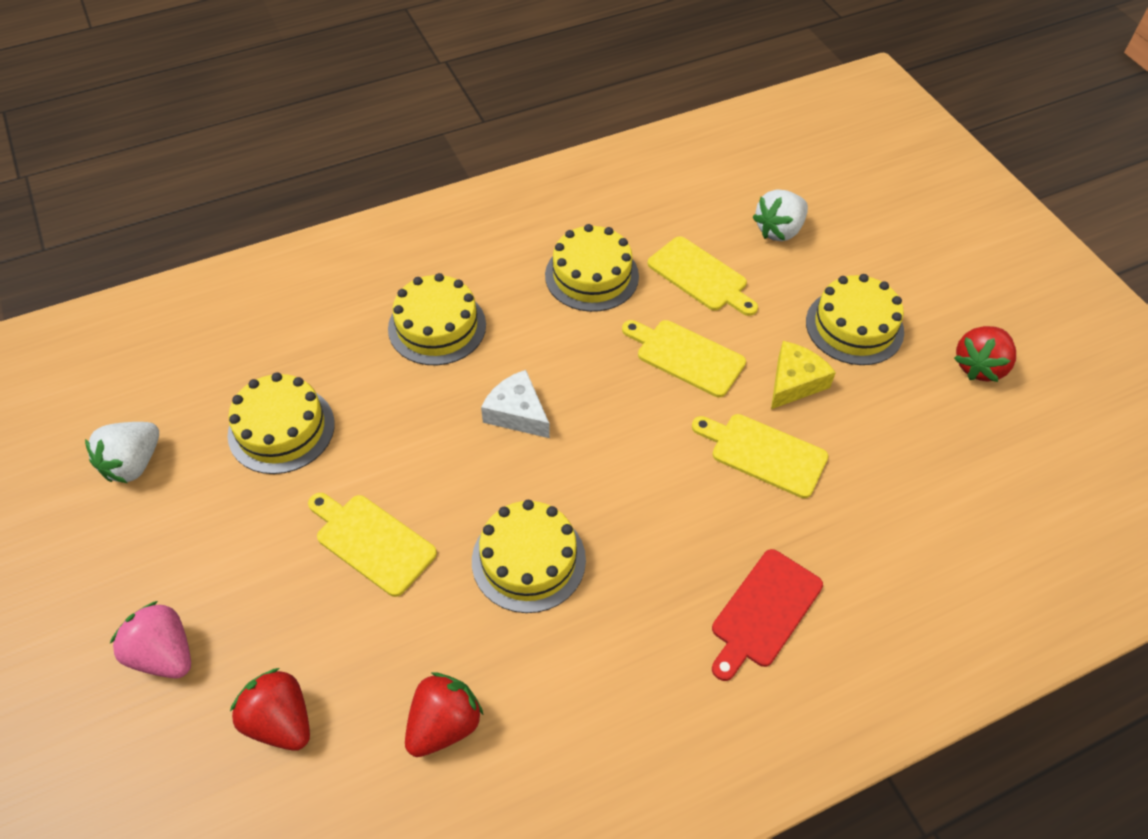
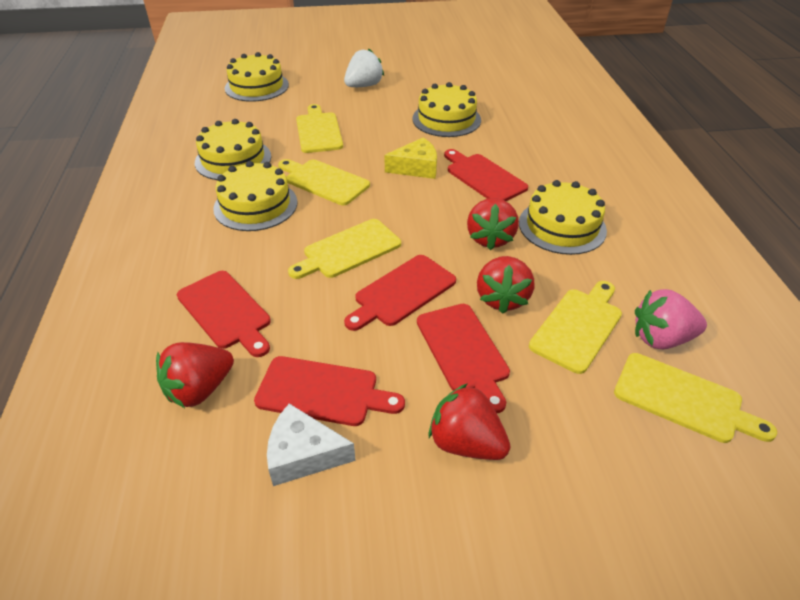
red cutting board: 1 -> 5
red strawberry: 3 -> 4
white strawberry: 2 -> 1
yellow cutting board: 4 -> 5

